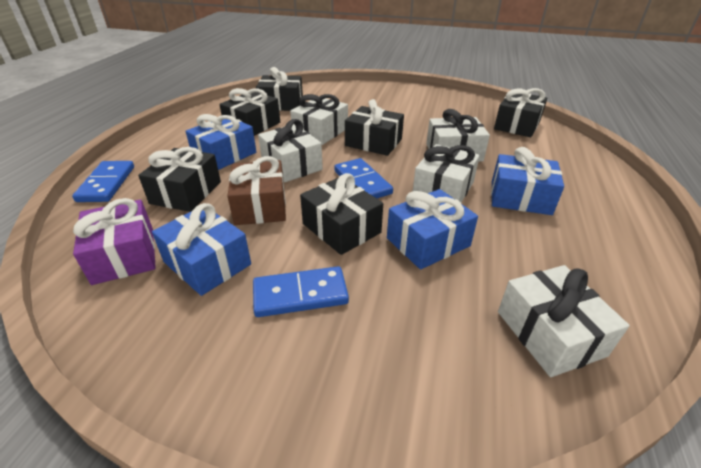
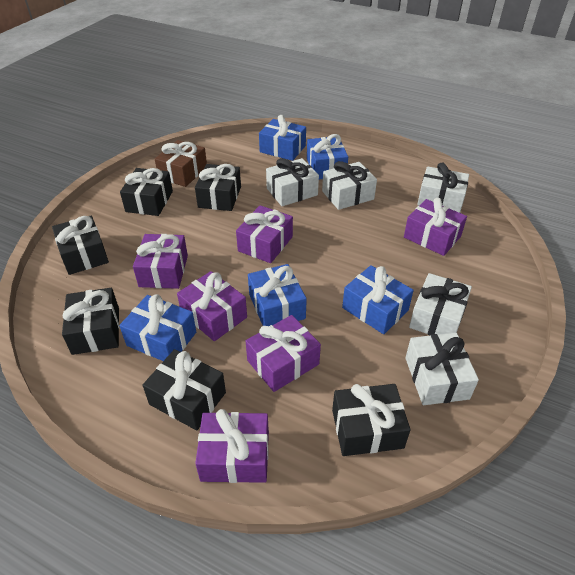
blue domino: 3 -> 0
blue gift: 4 -> 5
purple gift: 1 -> 6

